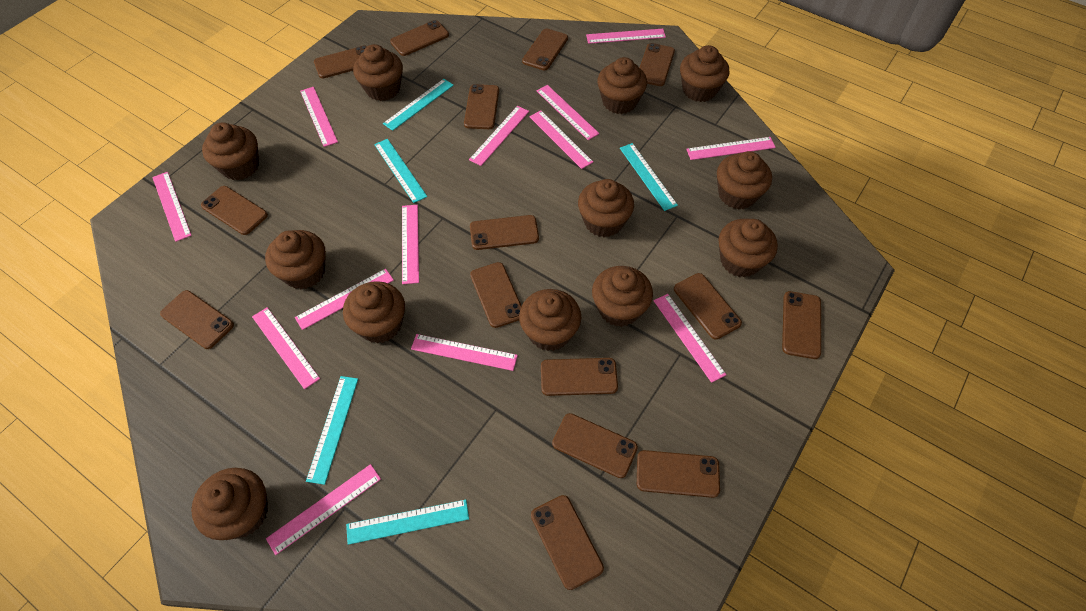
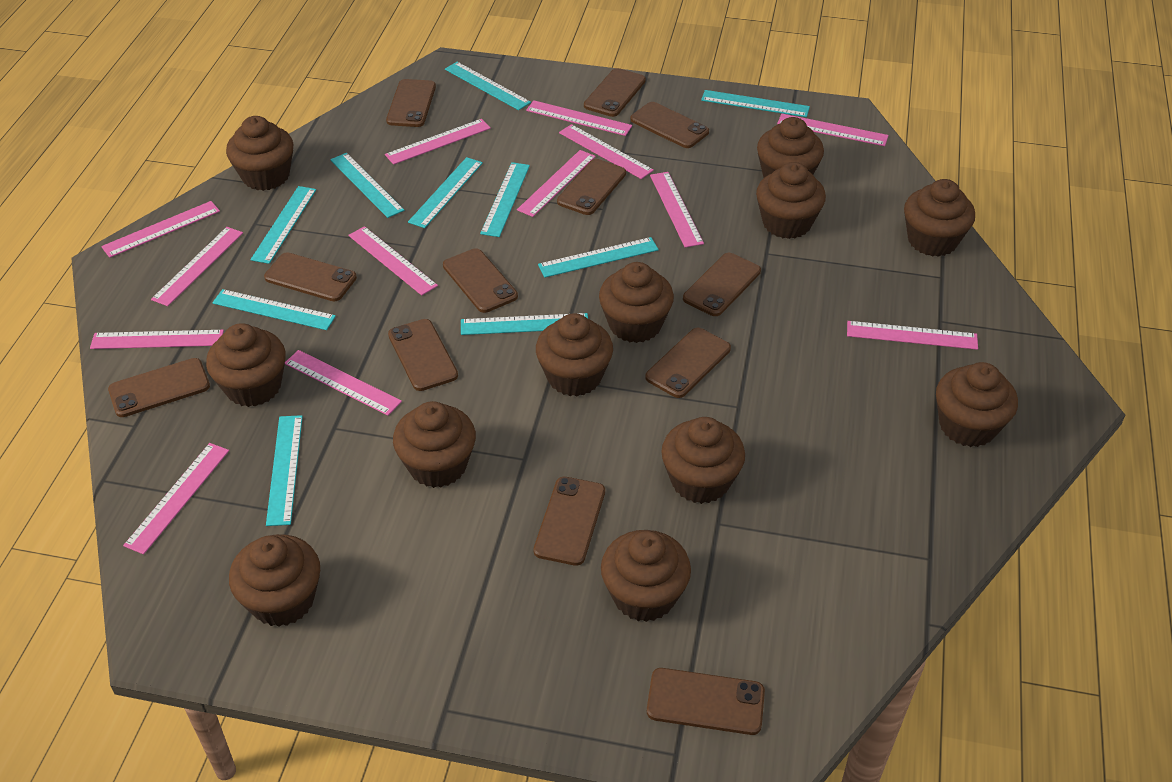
brown phone: 15 -> 12
turquoise ruler: 5 -> 10

